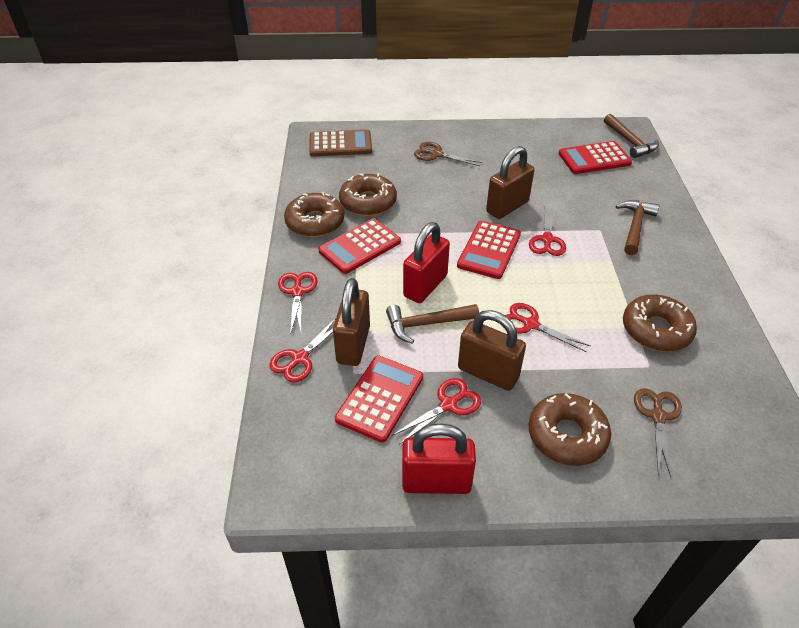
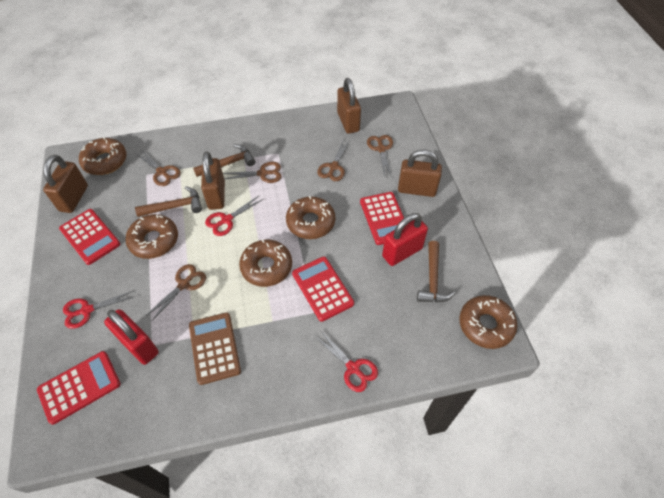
brown donut: 4 -> 5
brown padlock: 3 -> 4
brown scissors: 2 -> 5
red scissors: 5 -> 3

